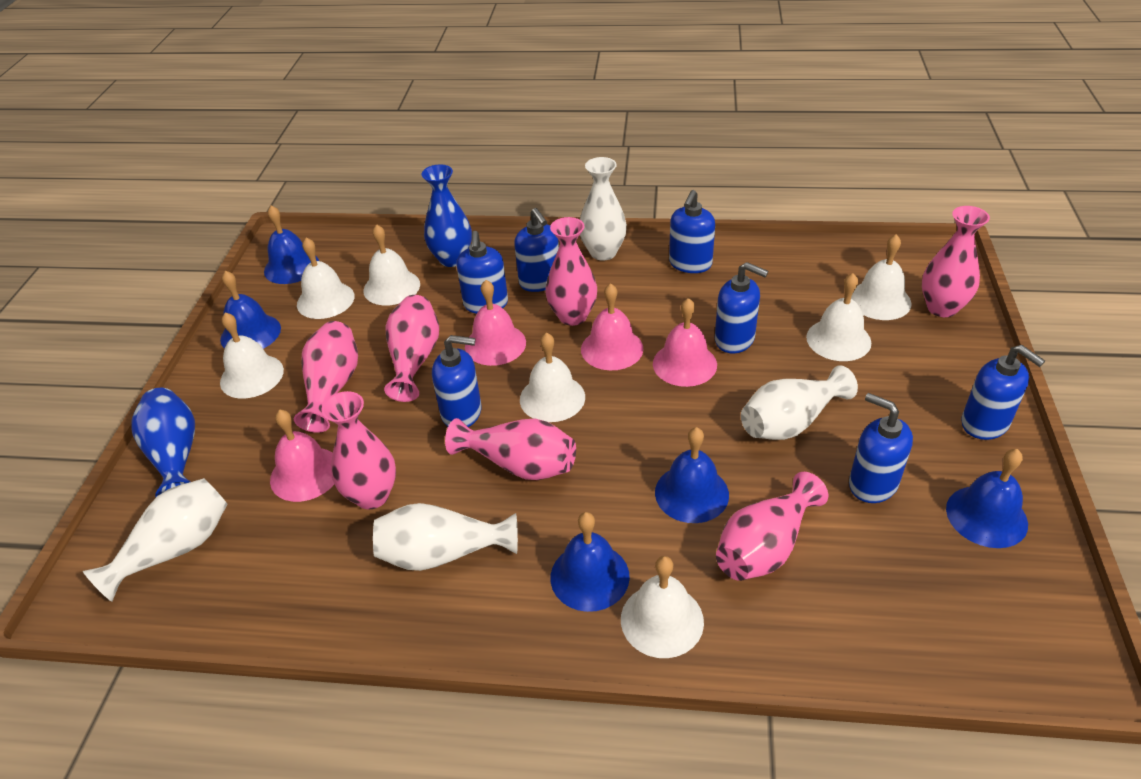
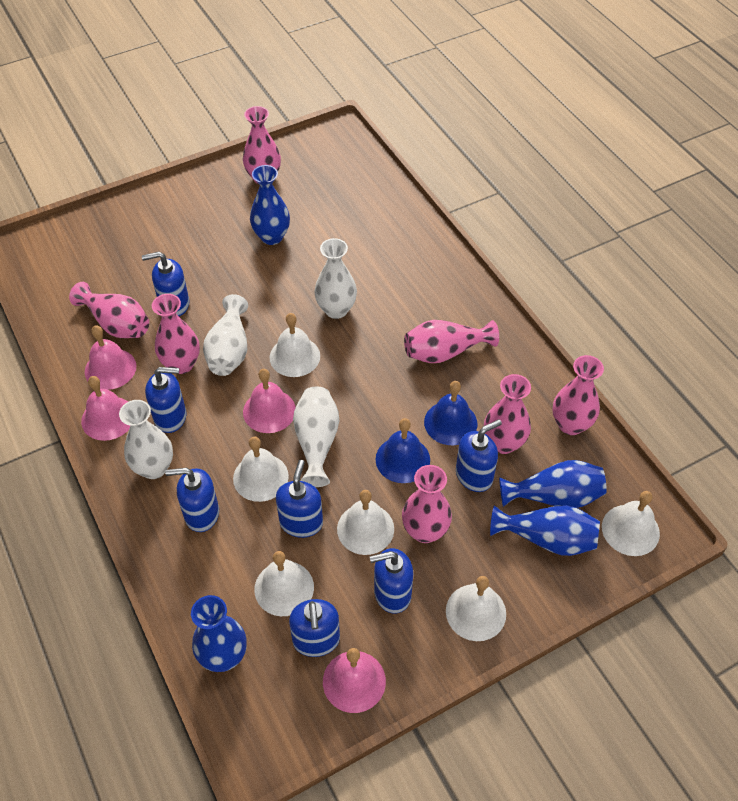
blue bell: 5 -> 2
blue vase: 2 -> 4
white bell: 7 -> 6

